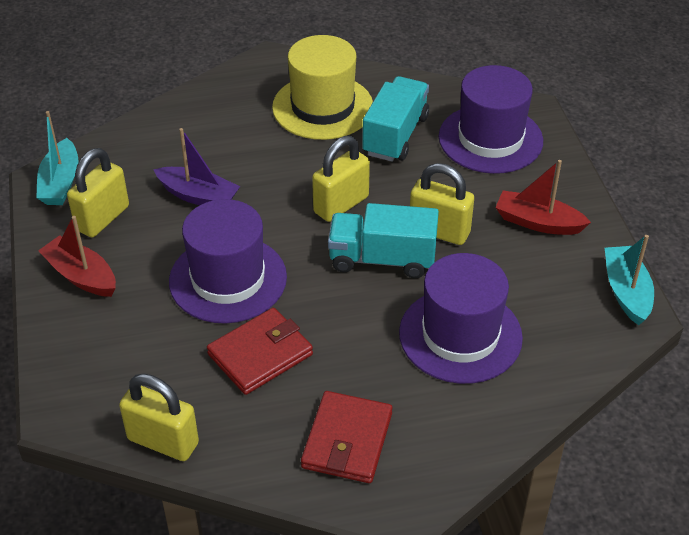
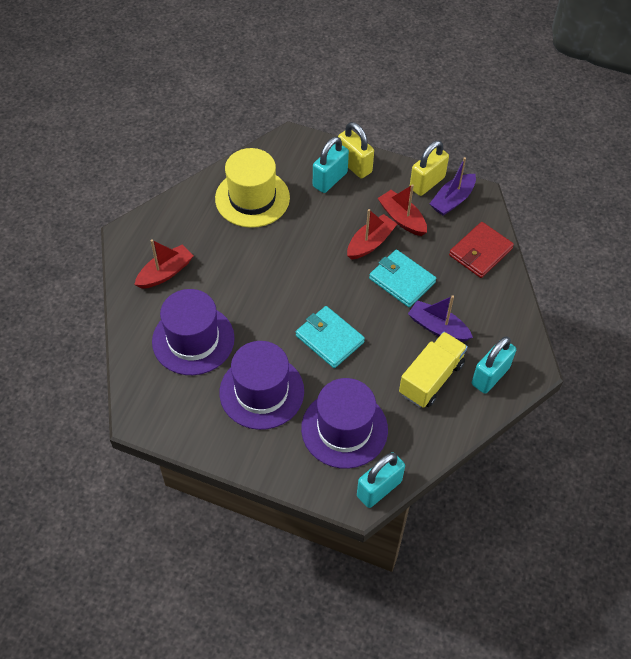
purple boat: 1 -> 2
red boat: 2 -> 3
red wallet: 2 -> 1
turquoise boat: 2 -> 0
turquoise padlock: 0 -> 3
turquoise truck: 2 -> 0
turquoise wallet: 0 -> 2
yellow padlock: 4 -> 2
yellow truck: 0 -> 1

